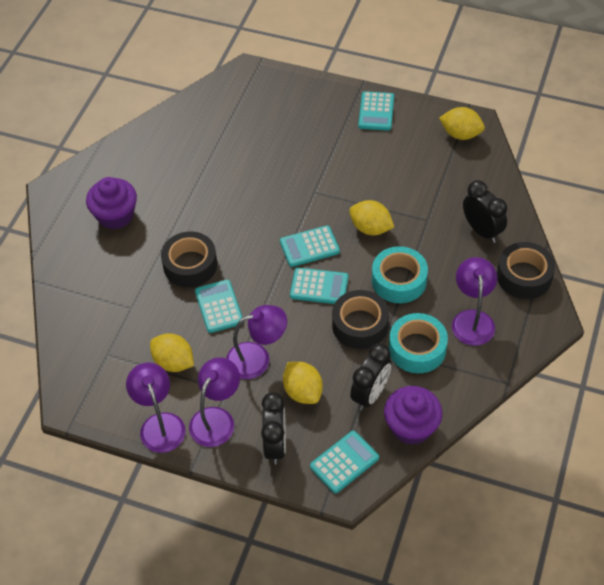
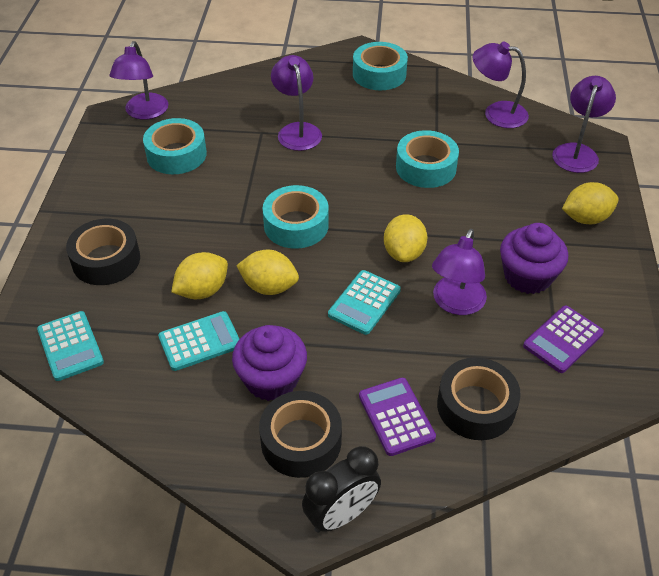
black clock: 3 -> 1
purple calculator: 0 -> 2
purple lamp: 4 -> 5
turquoise calculator: 5 -> 3
turquoise tape: 2 -> 4

